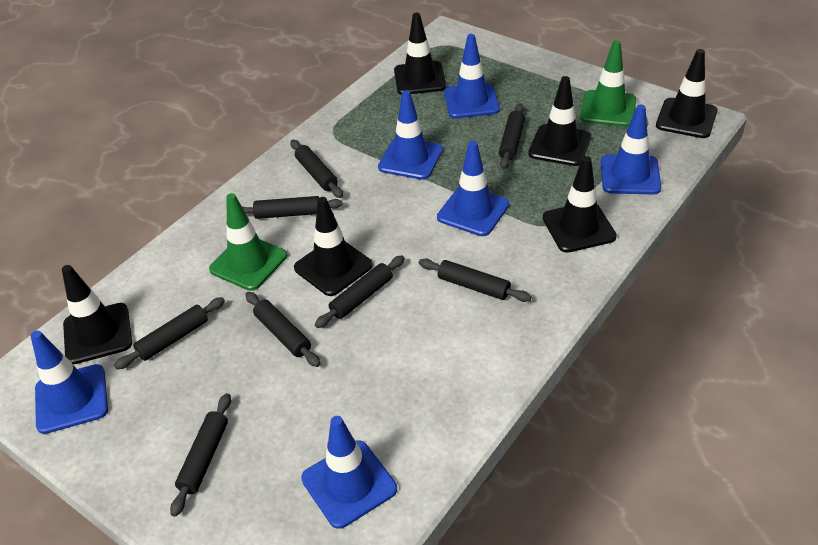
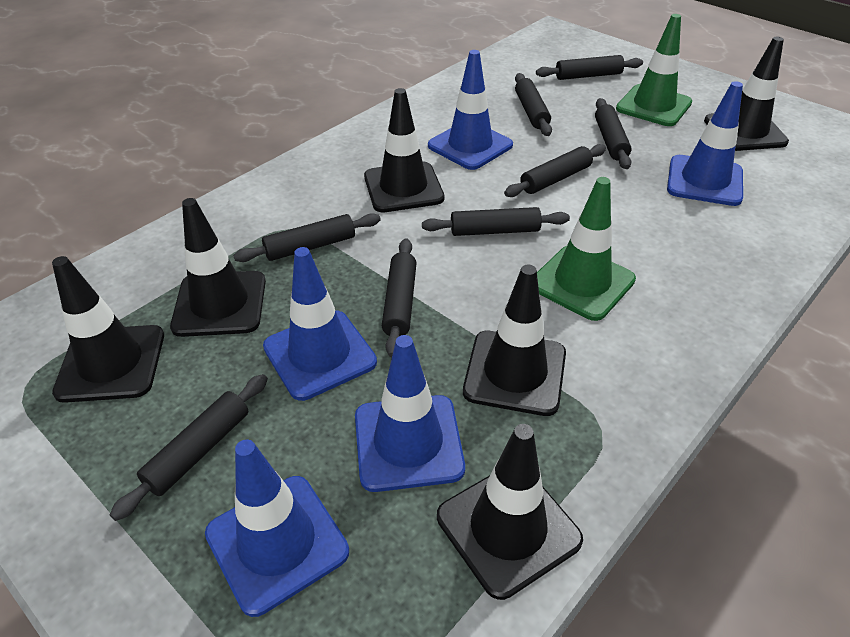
blue traffic cone: 6 -> 5

